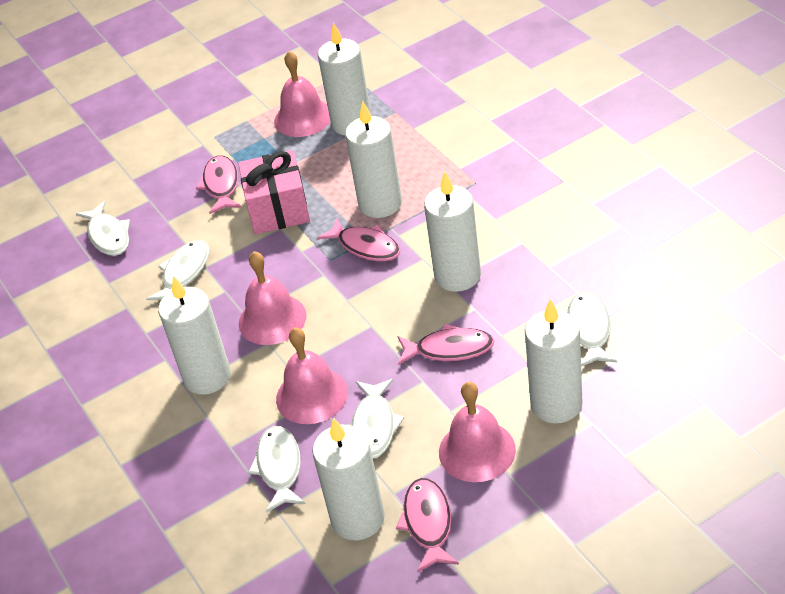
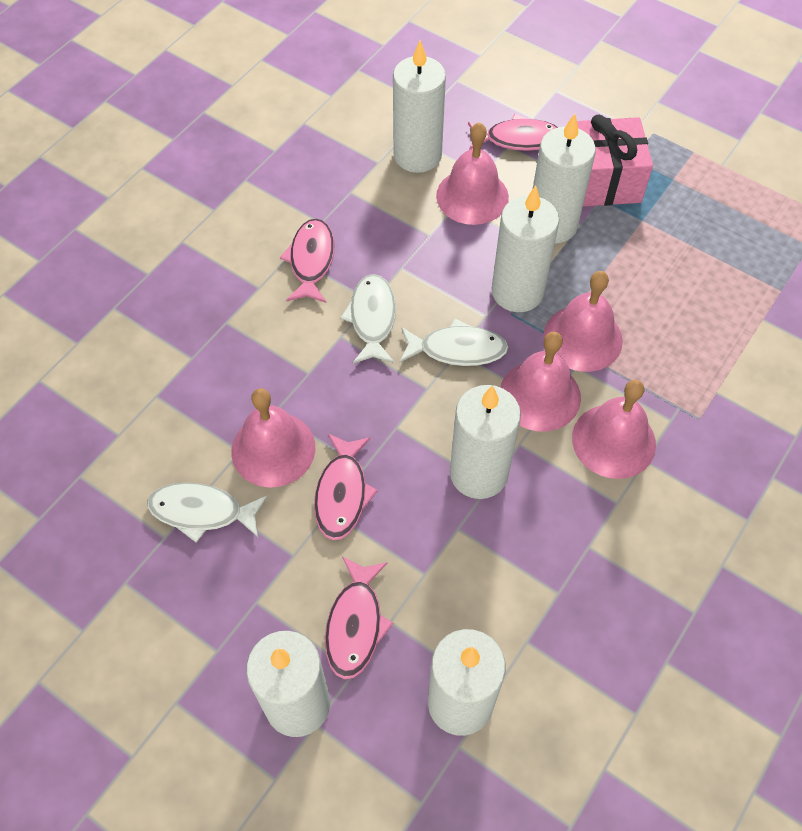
pink bell: 4 -> 5
white fish: 5 -> 3

